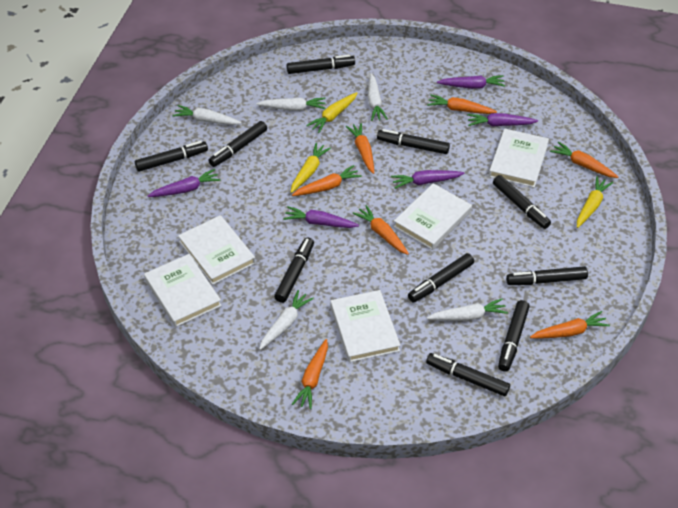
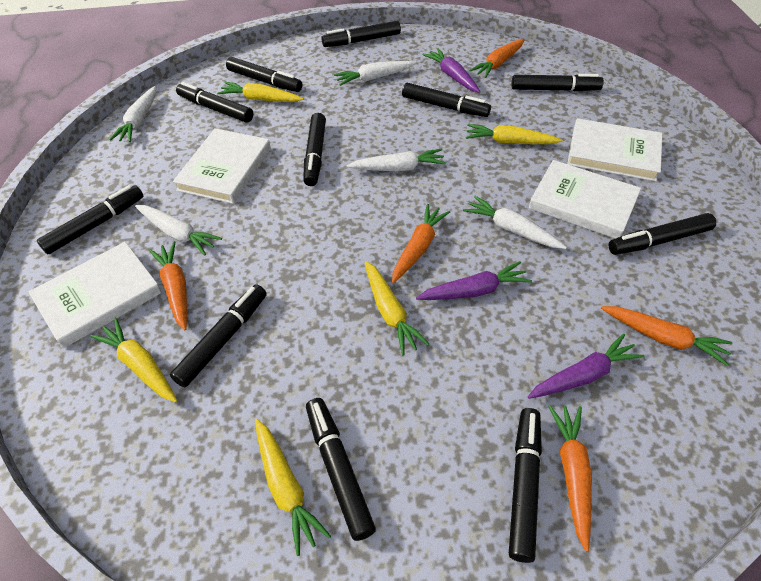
black marker: 10 -> 11
orange carrot: 7 -> 5
purple carrot: 5 -> 3
white book: 5 -> 4
yellow carrot: 3 -> 5

